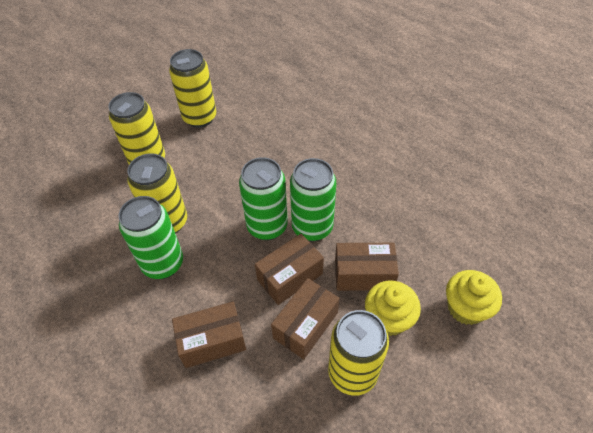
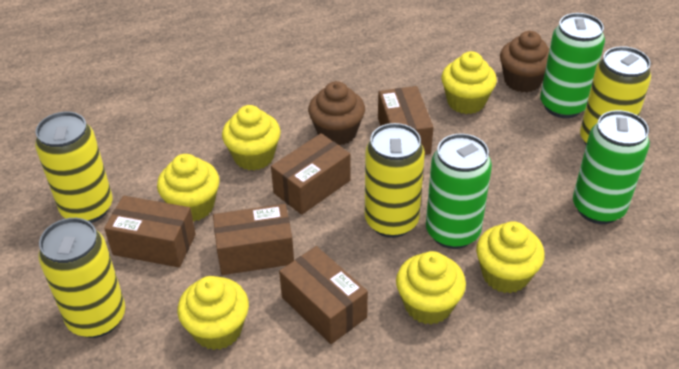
brown box: 4 -> 5
brown cupcake: 0 -> 2
yellow cupcake: 2 -> 6

